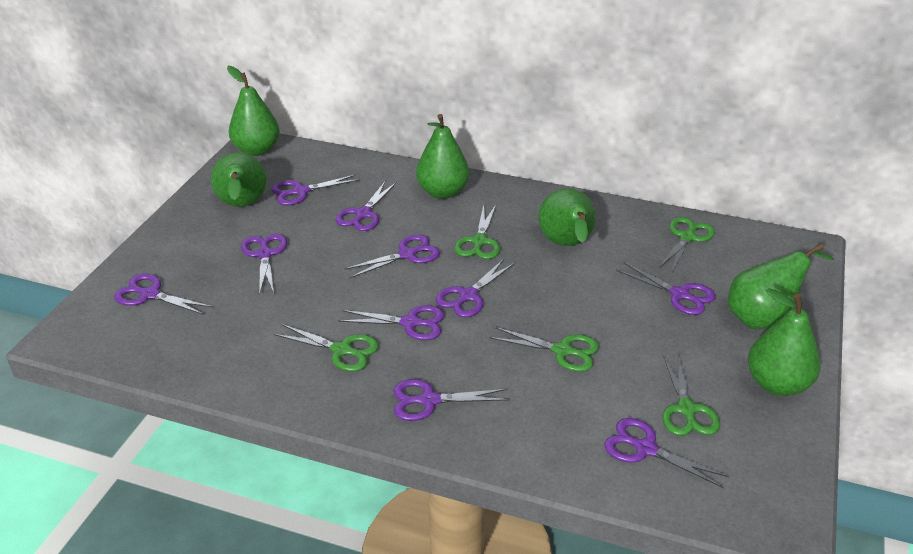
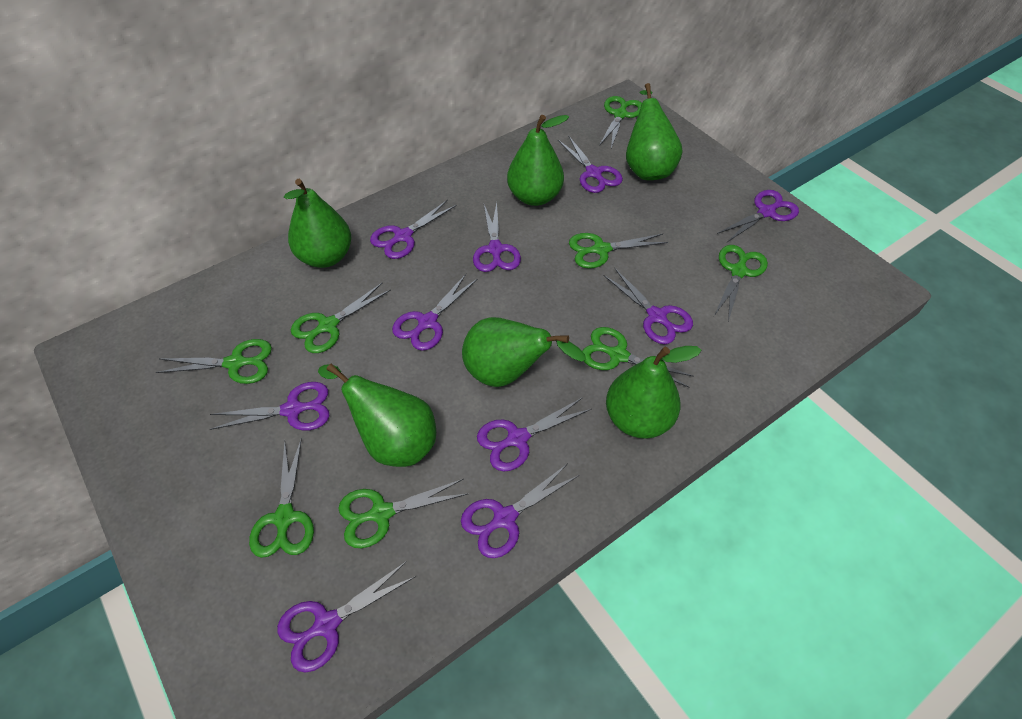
green scissors: 5 -> 8

